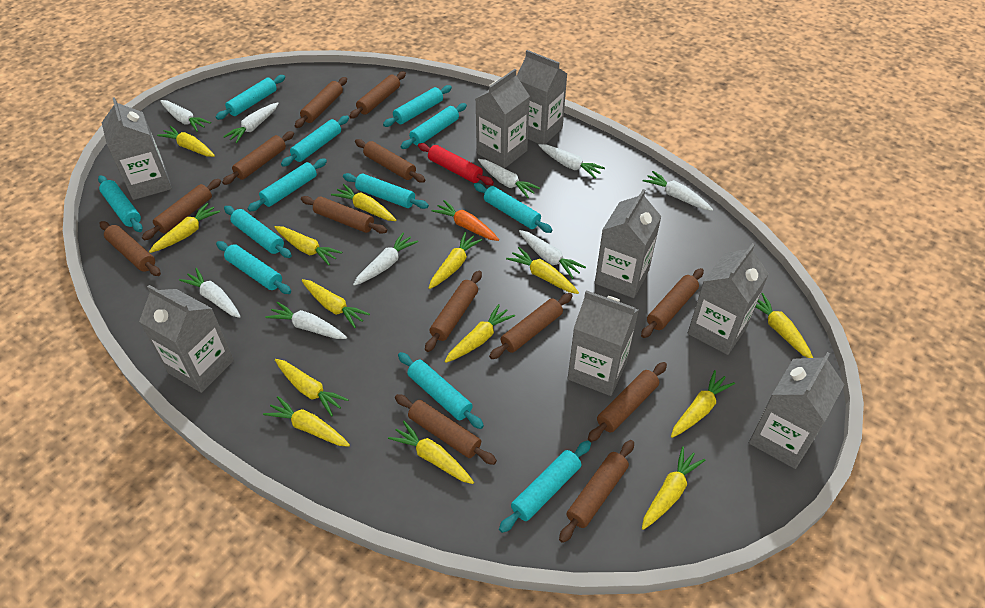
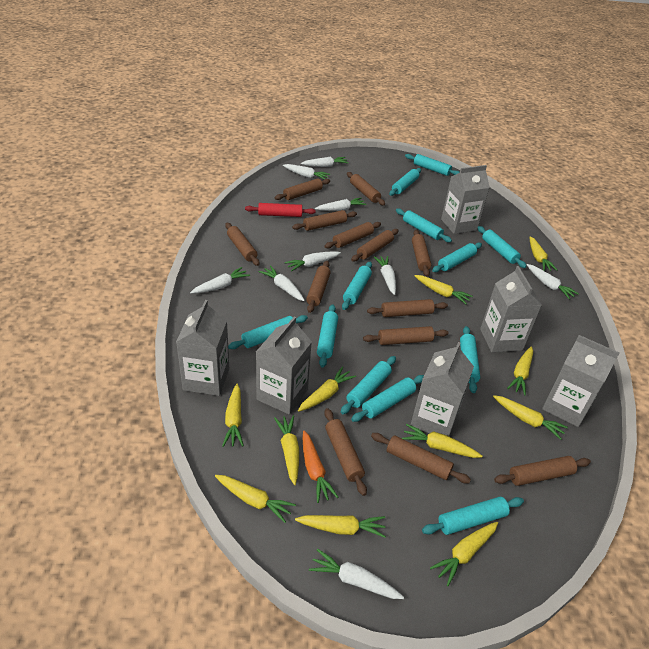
grey carton: 8 -> 6
yellow carrot: 14 -> 11

